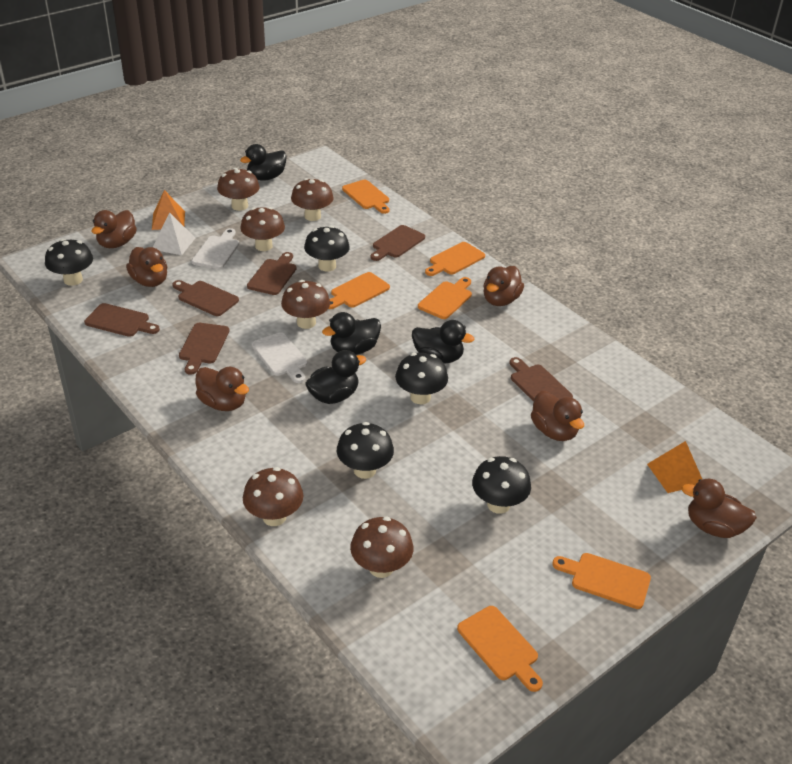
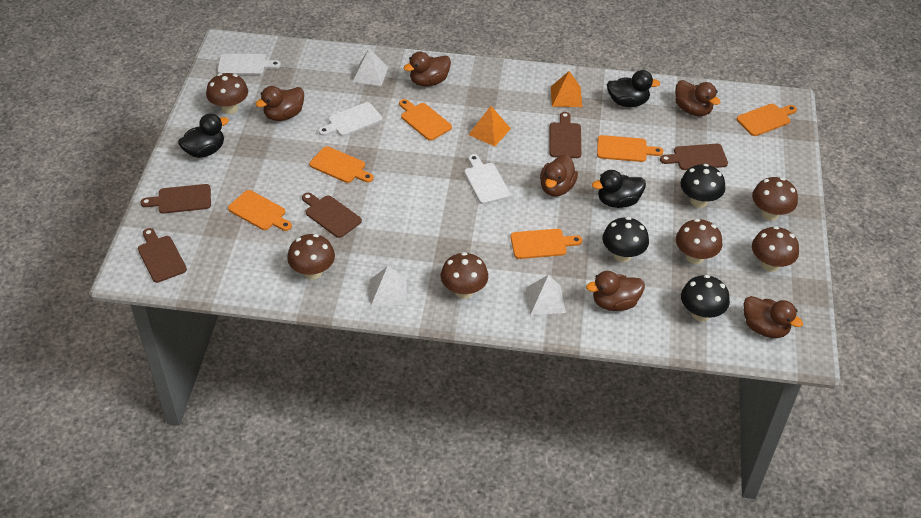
black duck: 4 -> 3
black mushroom: 5 -> 3
brown cutting board: 6 -> 5
white cutting board: 2 -> 3
white pyramid: 1 -> 3

